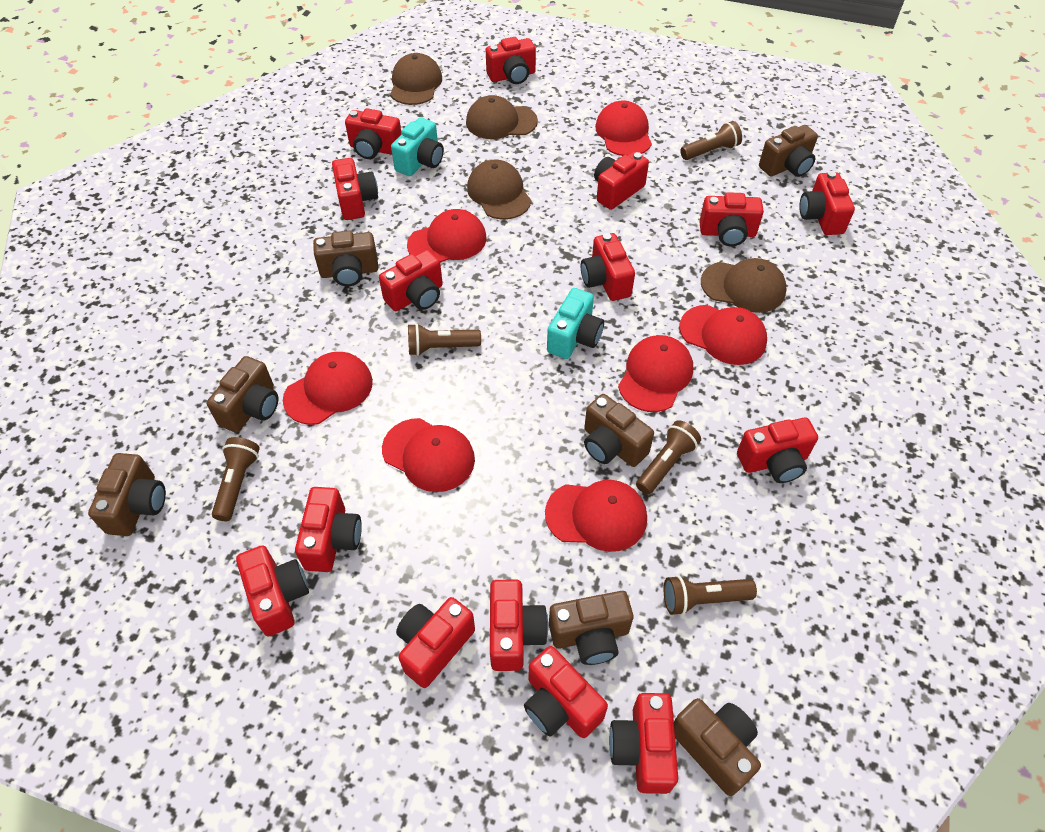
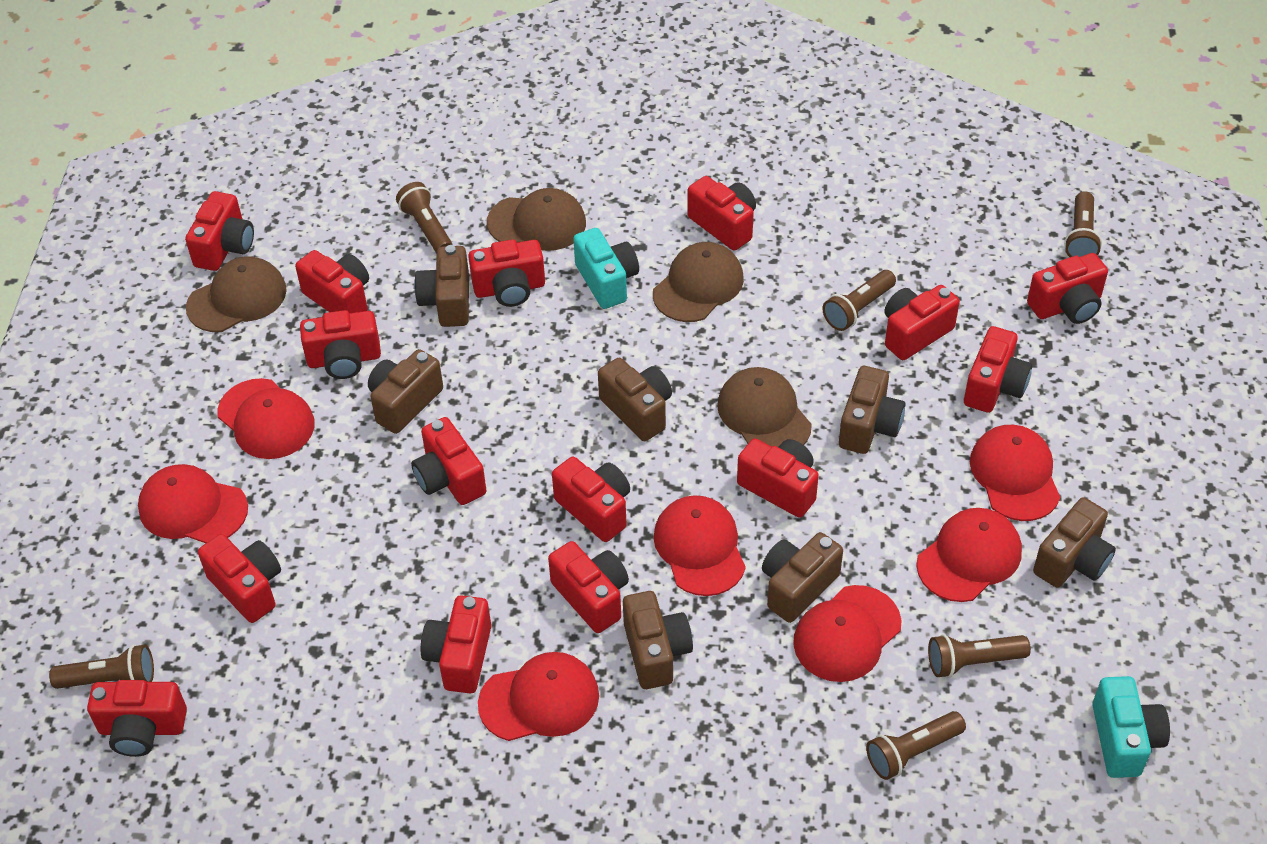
brown flashlight: 5 -> 6

